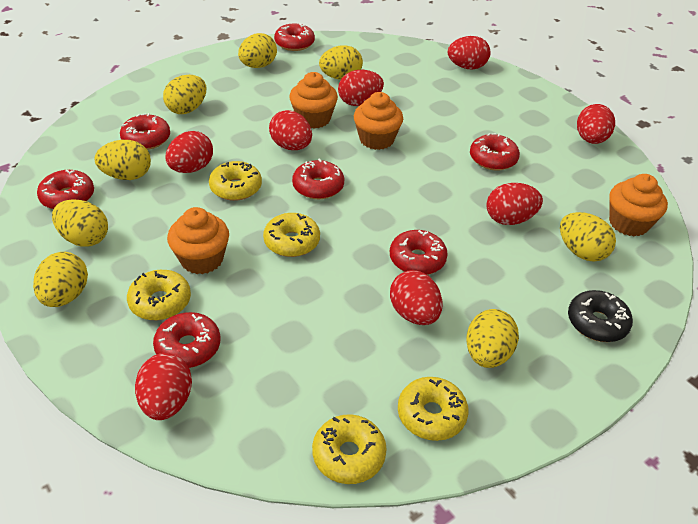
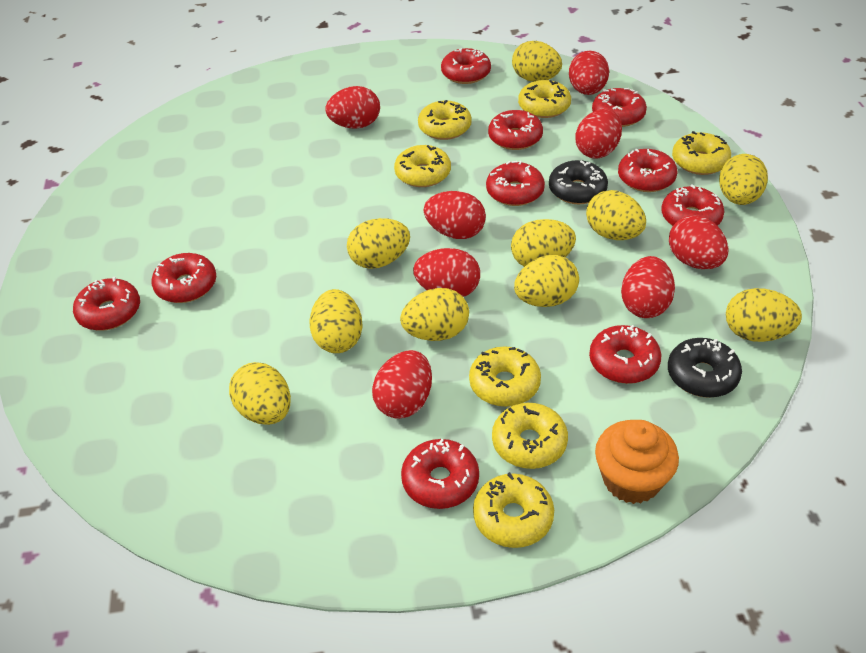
black donut: 1 -> 2
orange cupcake: 4 -> 1
red donut: 7 -> 10
yellow donut: 5 -> 7
yellow egg: 8 -> 10

